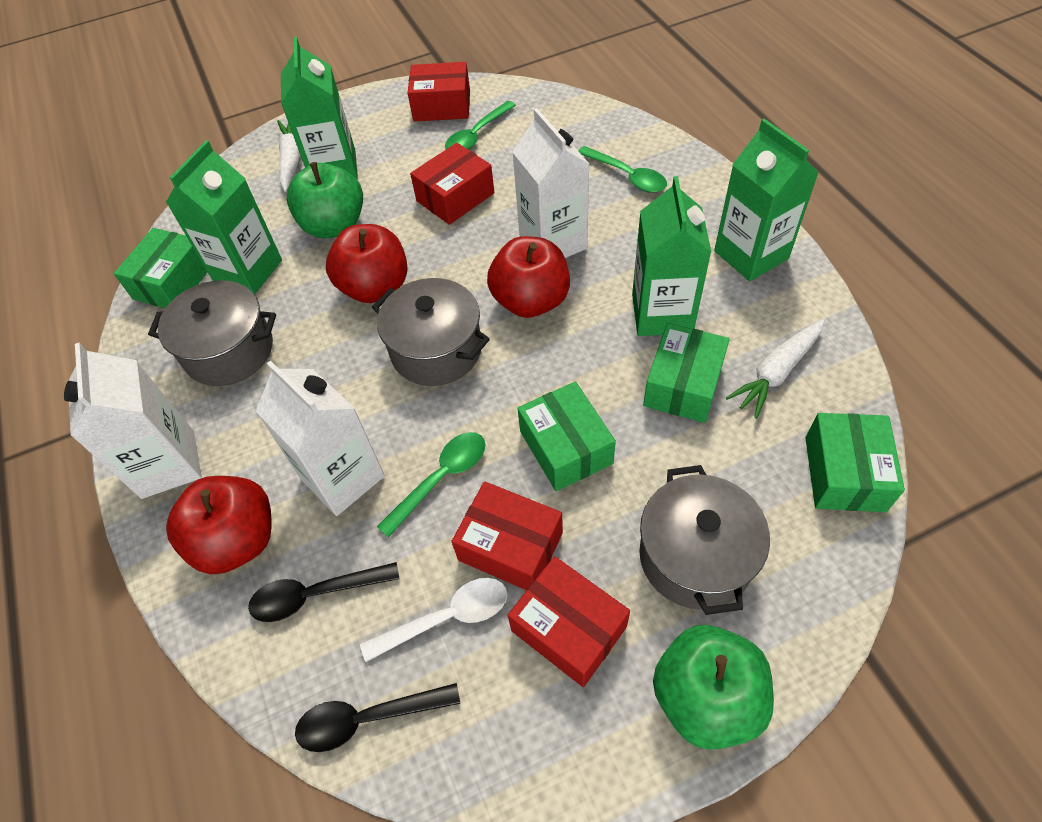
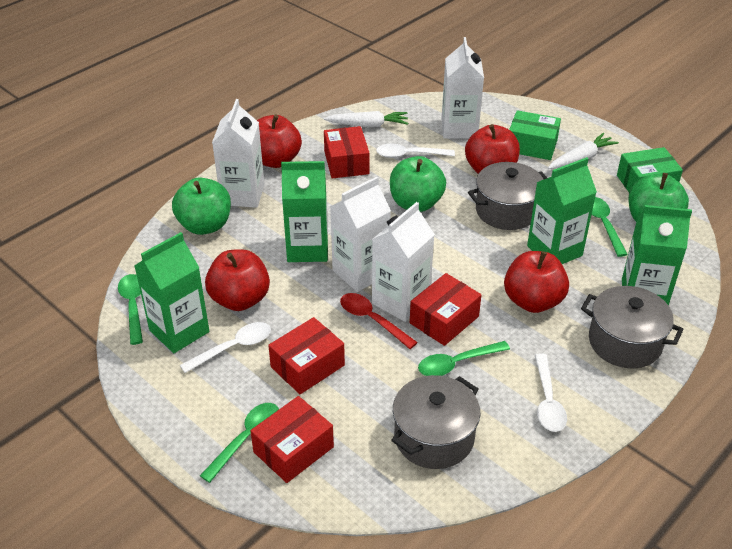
black spoon: 2 -> 0
green apple: 2 -> 3
green box: 4 -> 2
green spoon: 3 -> 4
red apple: 3 -> 4
red spoon: 0 -> 1
white carton: 3 -> 4
white spoon: 1 -> 3

